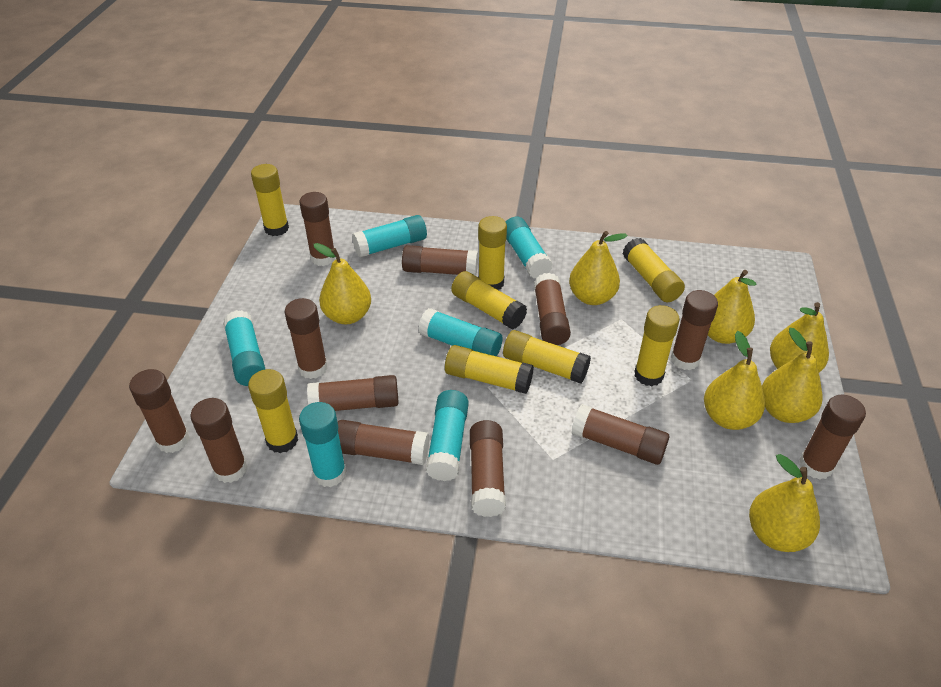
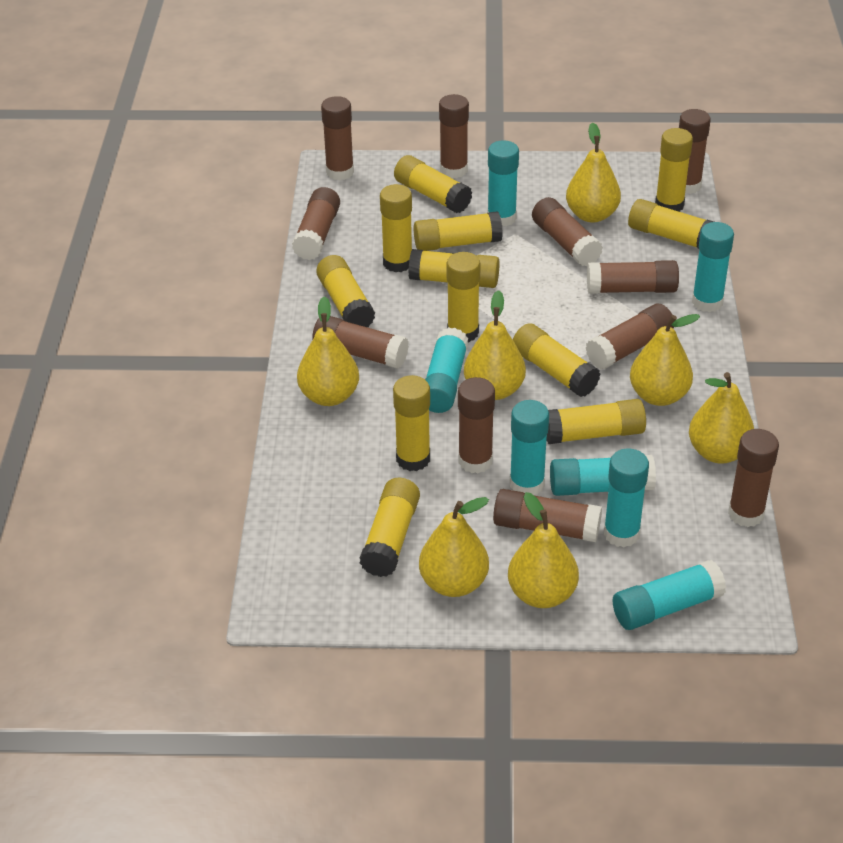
brown glue stick: 12 -> 11
turquoise glue stick: 6 -> 7
yellow glue stick: 8 -> 12

